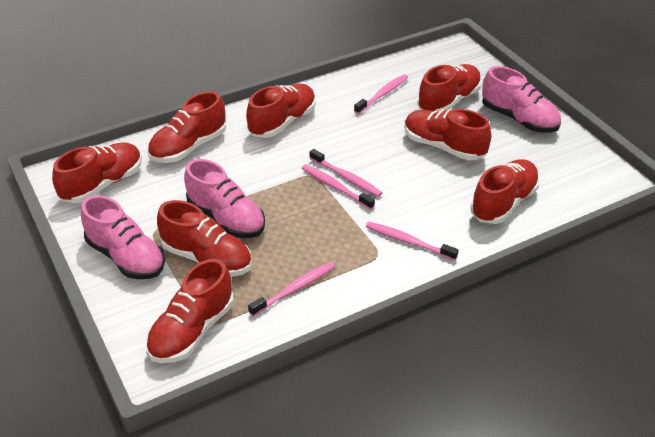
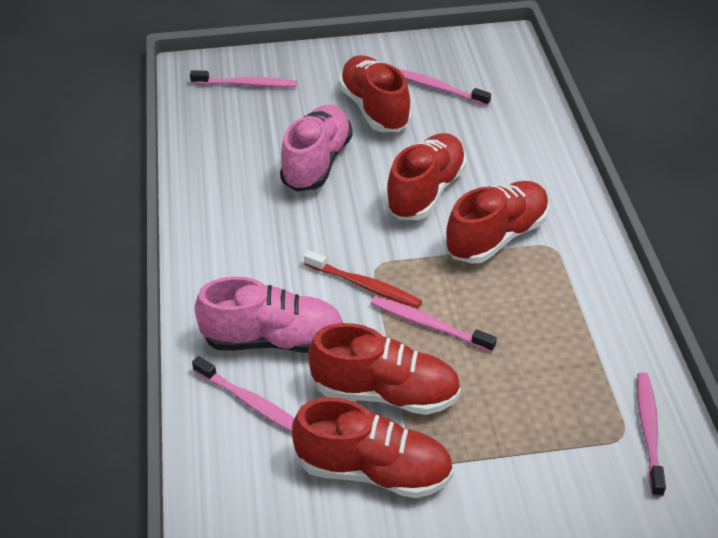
pink shoe: 3 -> 2
red shoe: 8 -> 5
red toothbrush: 0 -> 1

